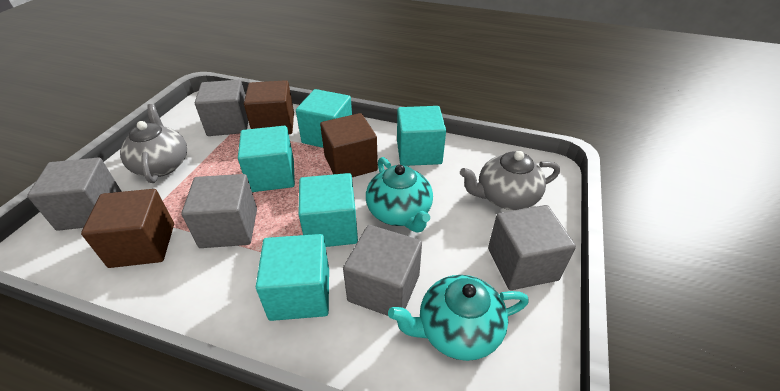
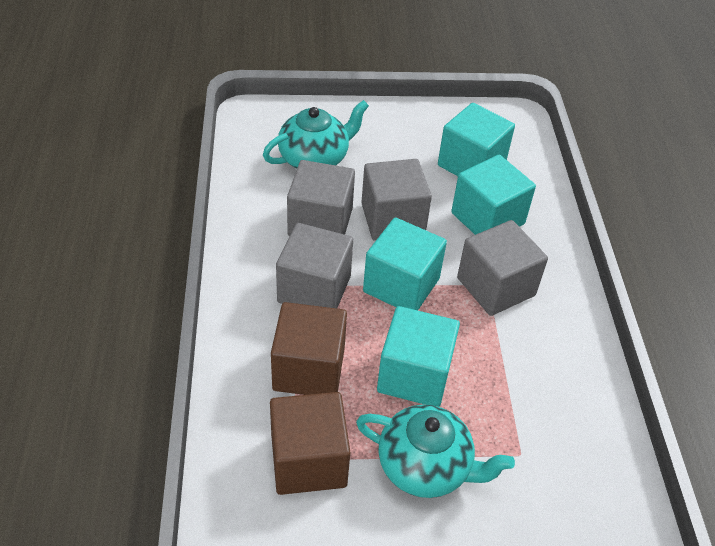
brown cube: 3 -> 2
grey cube: 5 -> 4
grey teapot: 2 -> 0
turquoise cube: 5 -> 4

